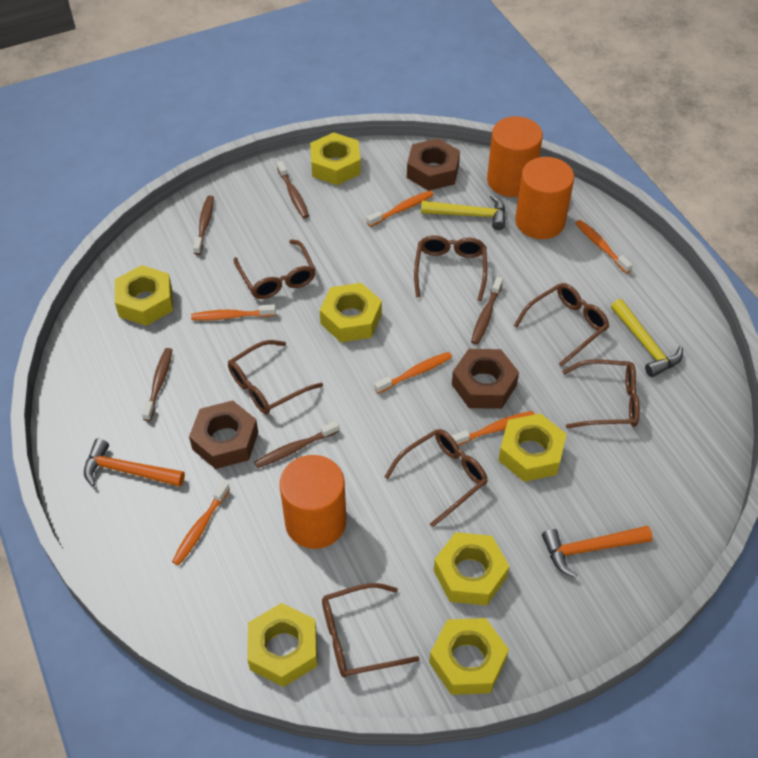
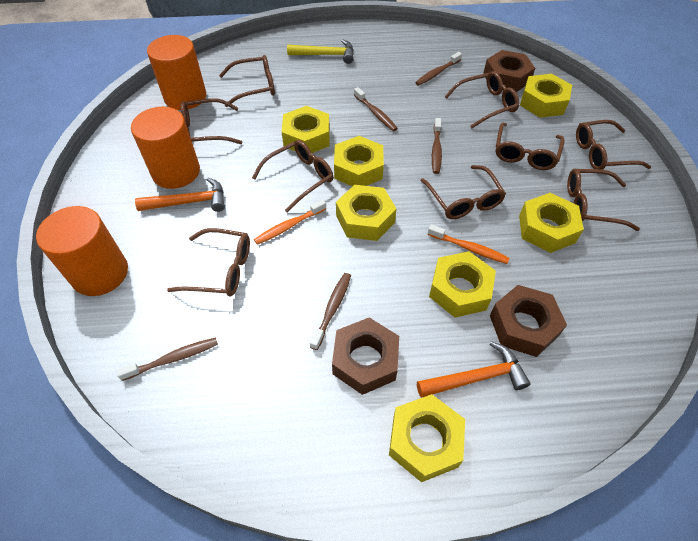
brown glasses: 7 -> 9
orange toothbrush: 6 -> 2
yellow hammer: 2 -> 1

